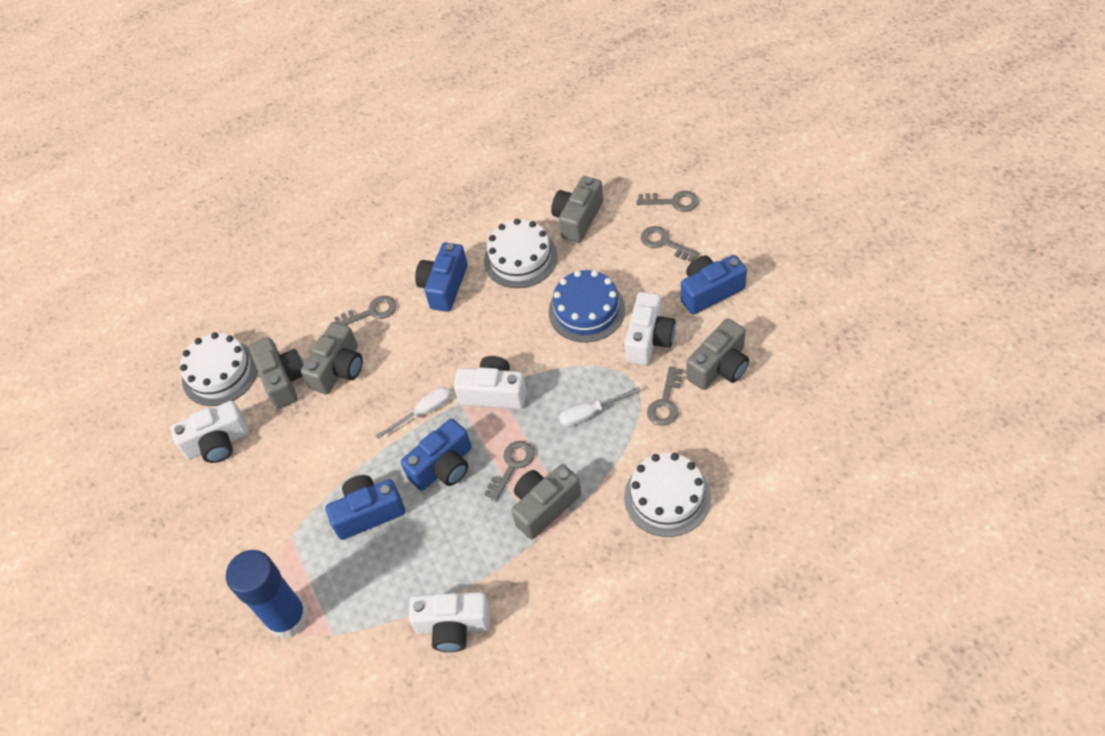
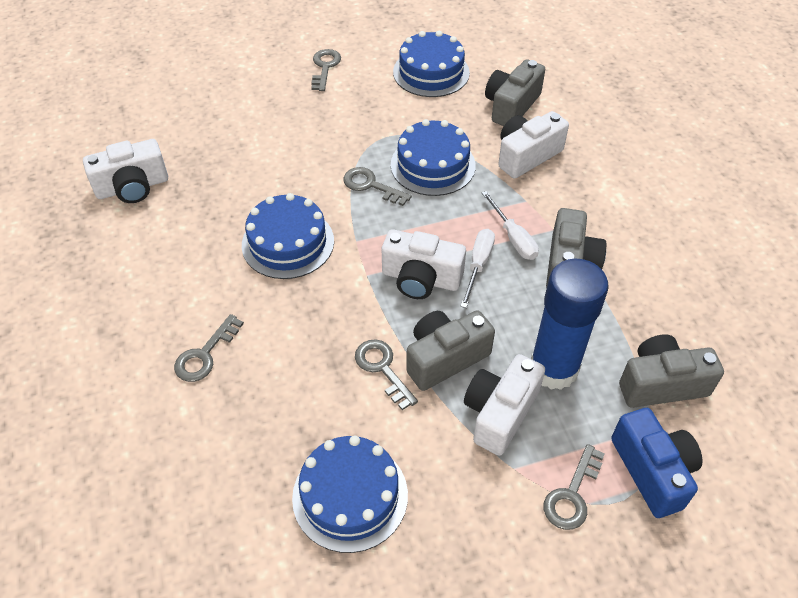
blue cake: 1 -> 4
blue camera: 4 -> 1
grey camera: 5 -> 4
white cake: 3 -> 0

